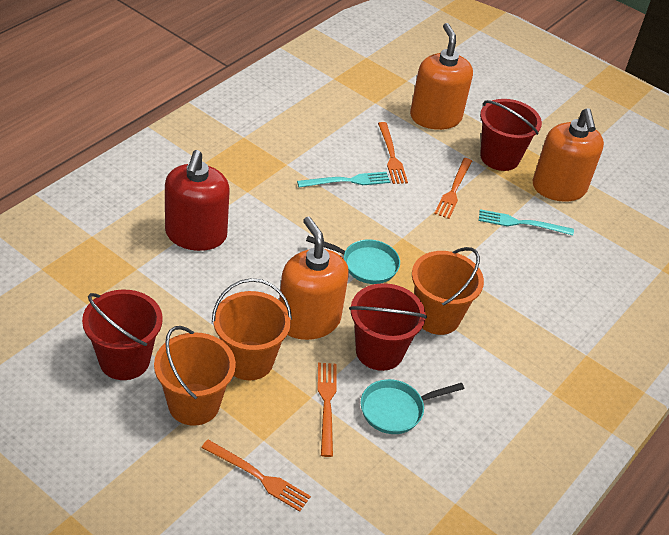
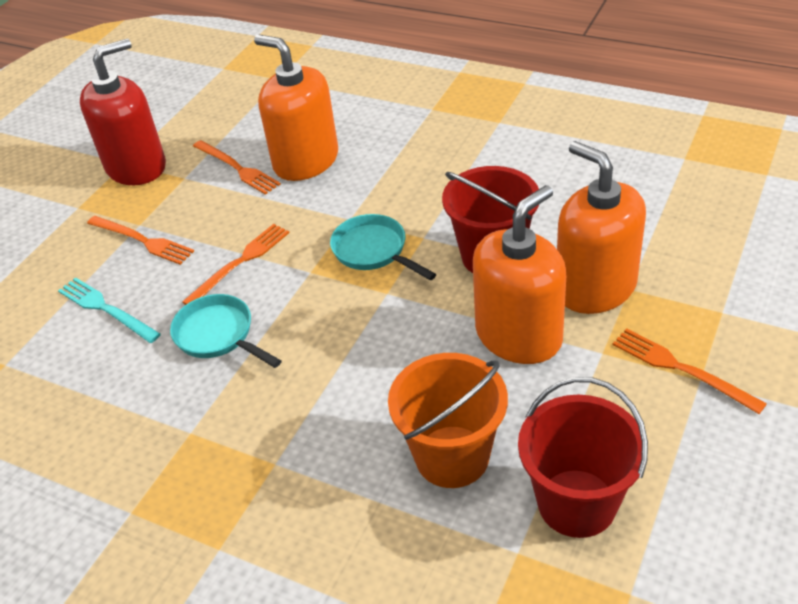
orange bucket: 3 -> 1
red bucket: 3 -> 2
turquoise fork: 2 -> 1

